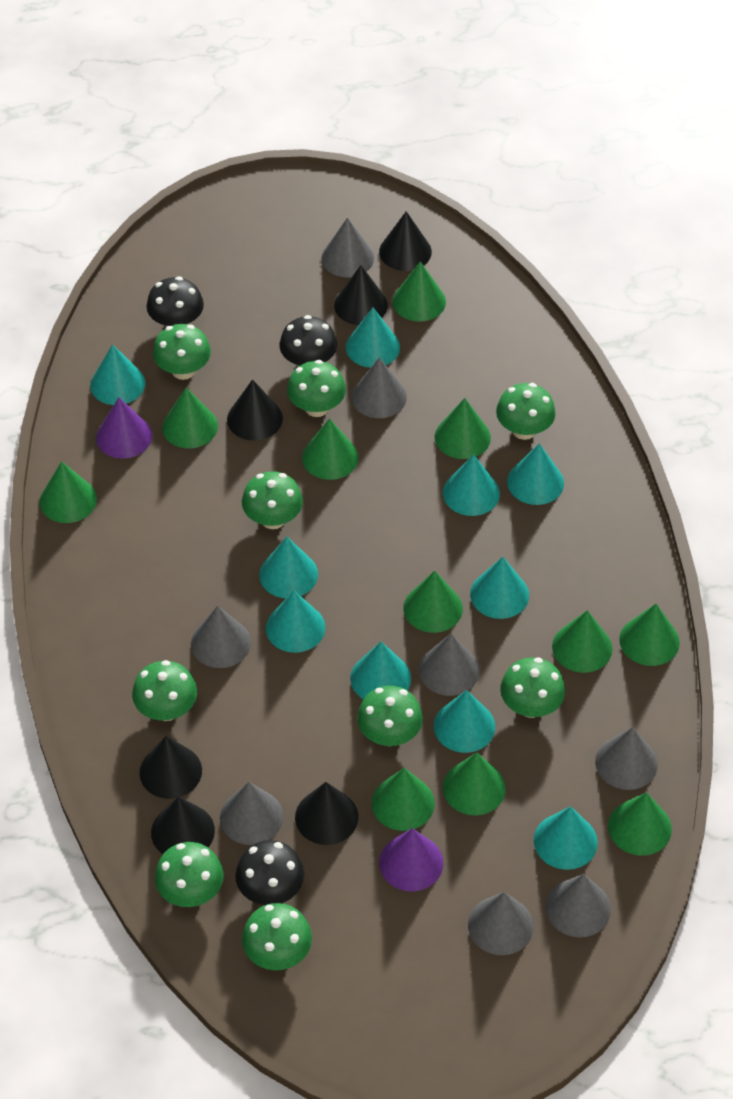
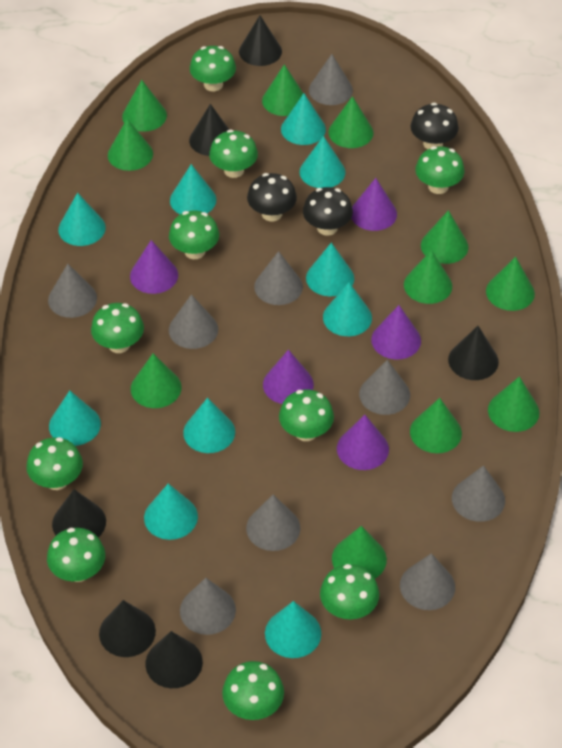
green mushroom: 9 -> 10
grey cone: 8 -> 9
purple cone: 2 -> 5

